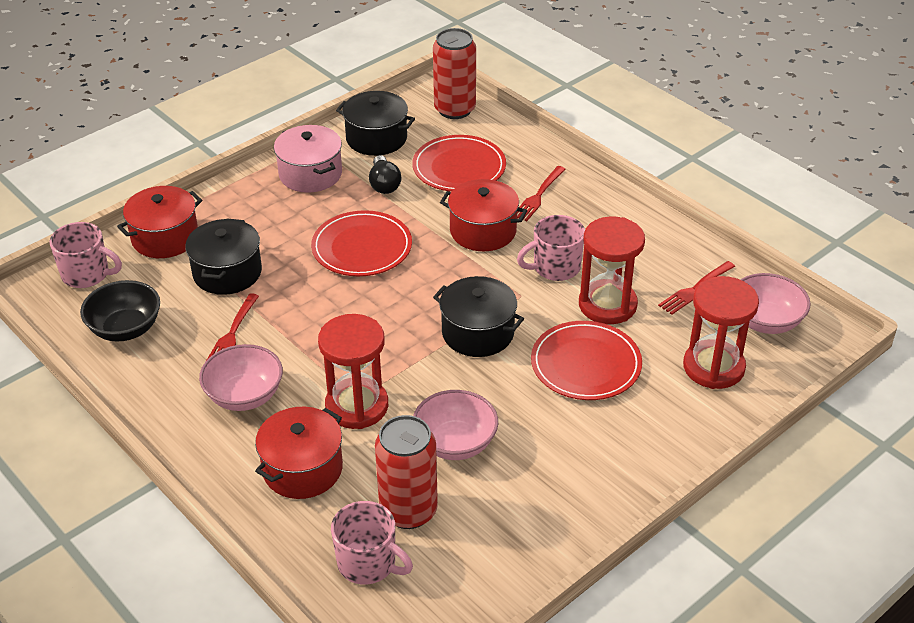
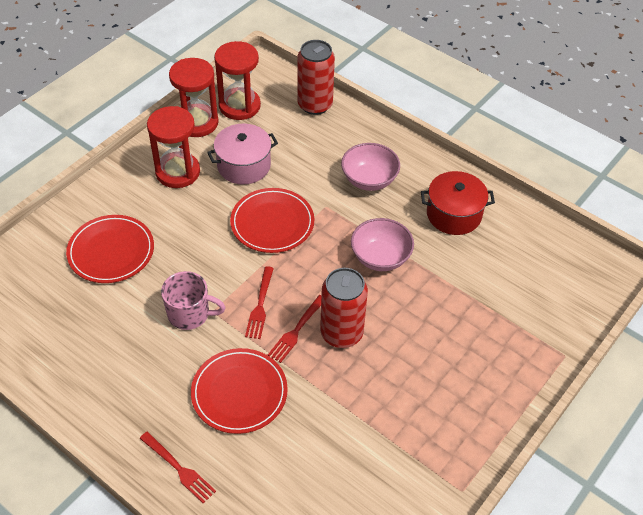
black bowl: 1 -> 0
black light bulb: 1 -> 0
black pot: 3 -> 0
pink bowl: 3 -> 2
pink mug: 3 -> 1
red pot: 3 -> 1

